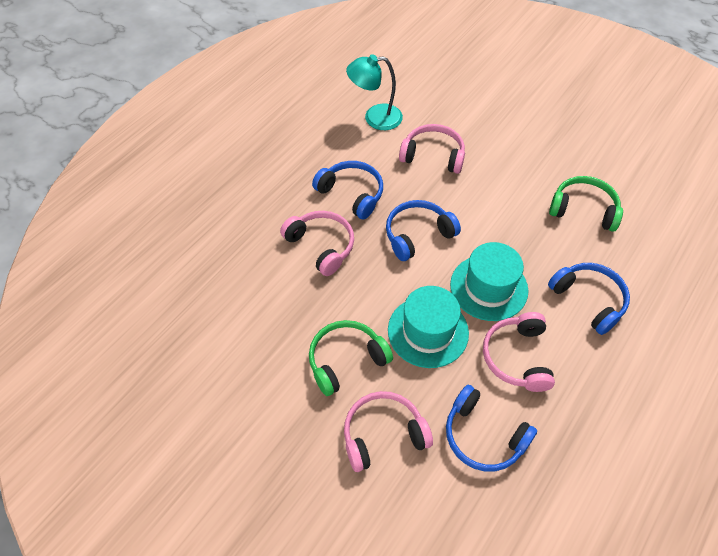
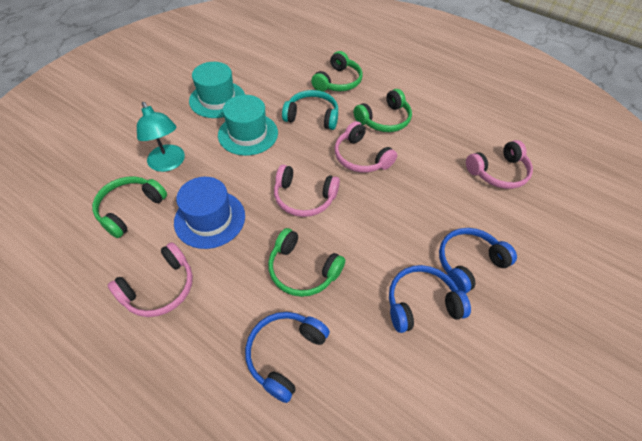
blue hat: 0 -> 1
blue headphones: 4 -> 3
green headphones: 2 -> 4
turquoise headphones: 0 -> 1

